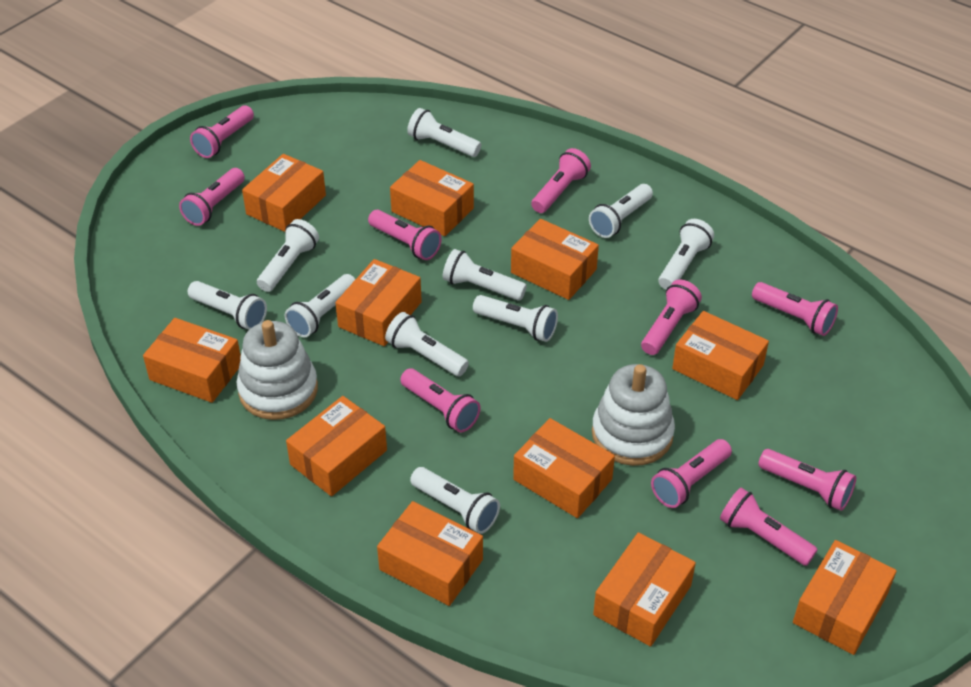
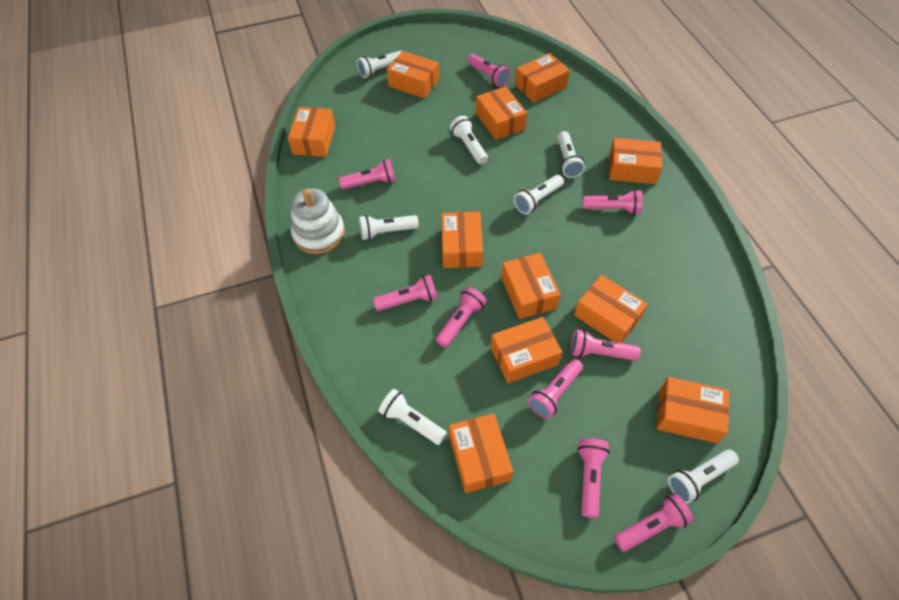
pink flashlight: 10 -> 9
white flashlight: 10 -> 7
white stacking toy: 2 -> 1

